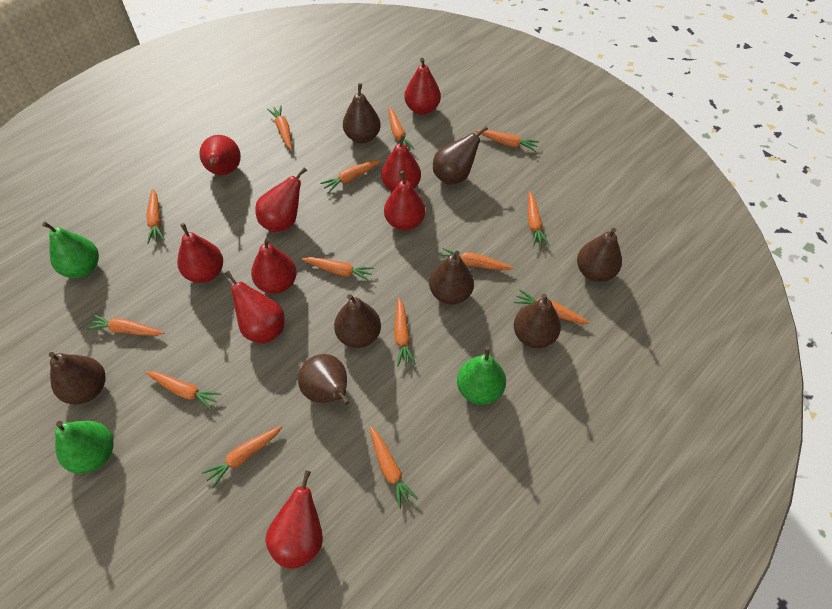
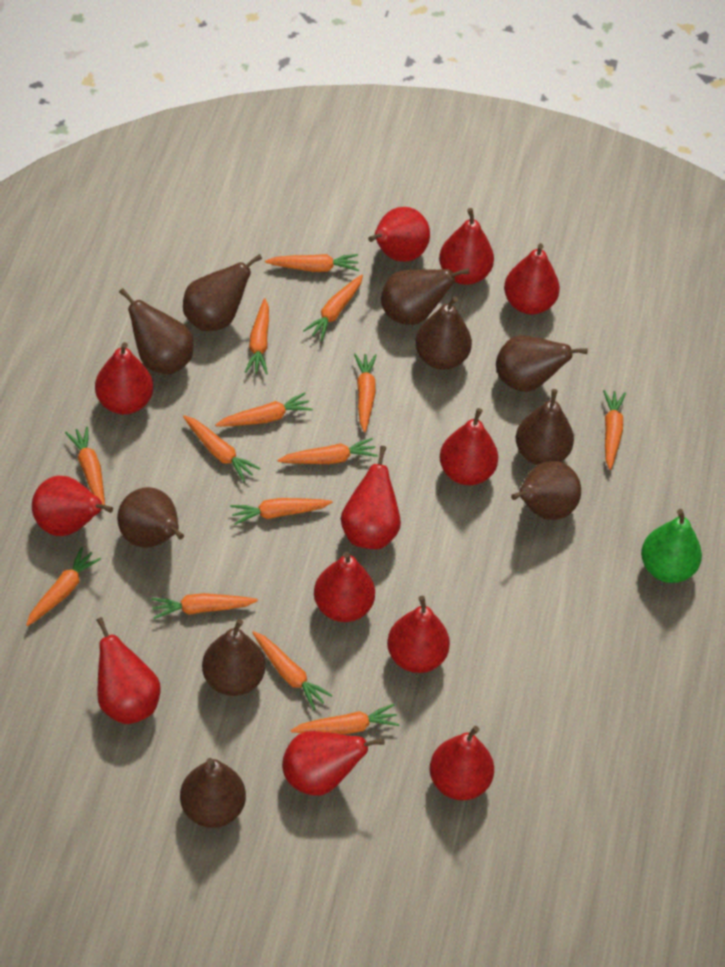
brown pear: 8 -> 10
green pear: 3 -> 1
red pear: 9 -> 12

